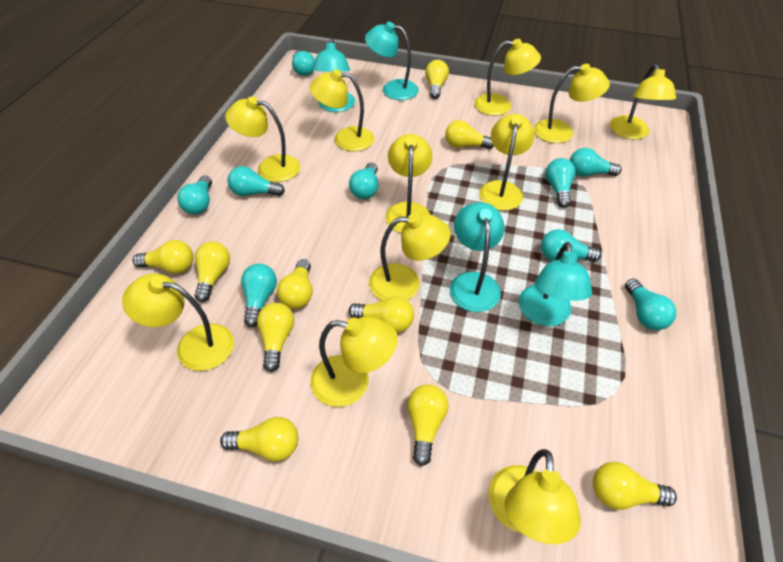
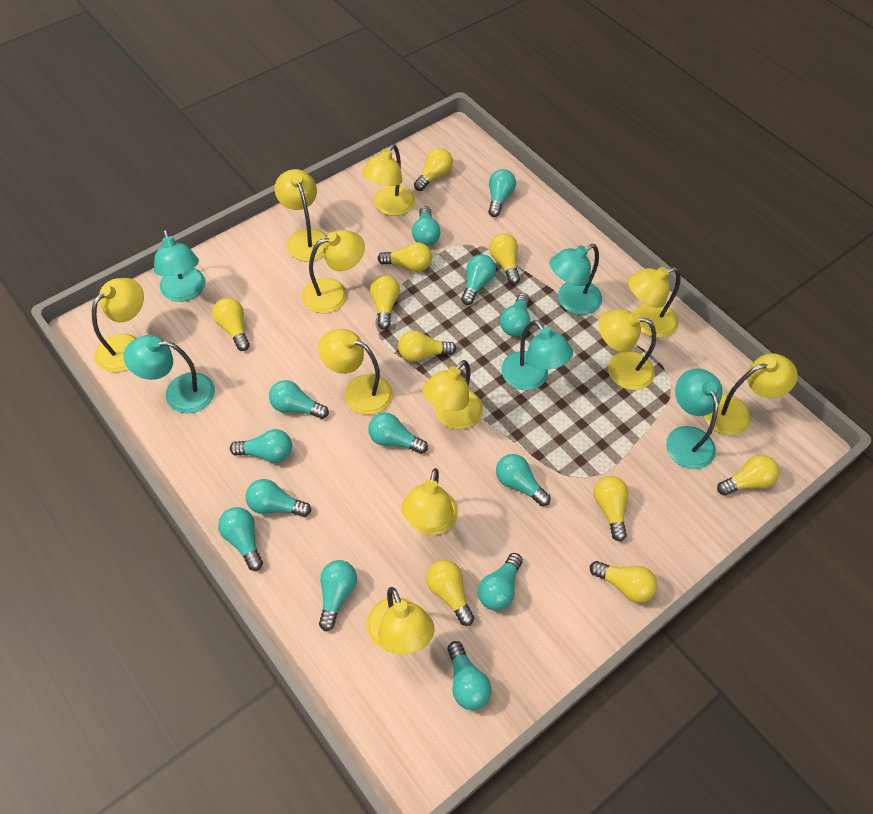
turquoise lamp: 4 -> 5
turquoise light bulb: 9 -> 13

